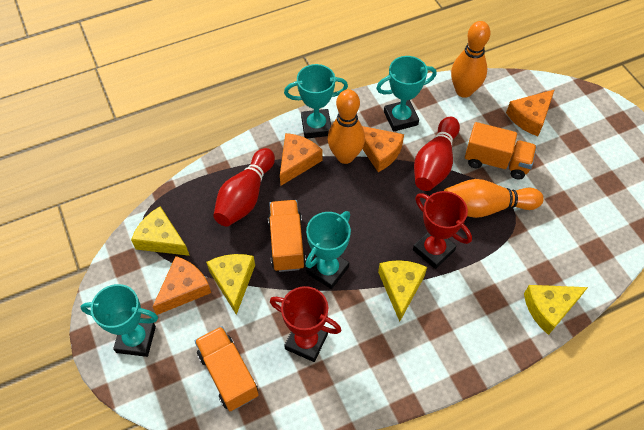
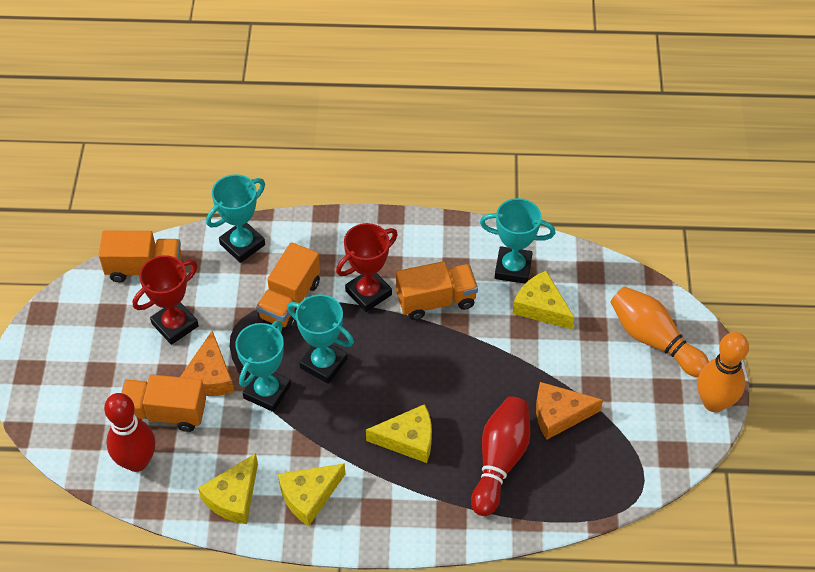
orange bowling pin: 3 -> 2
orange cheese: 4 -> 2
orange truck: 3 -> 4

